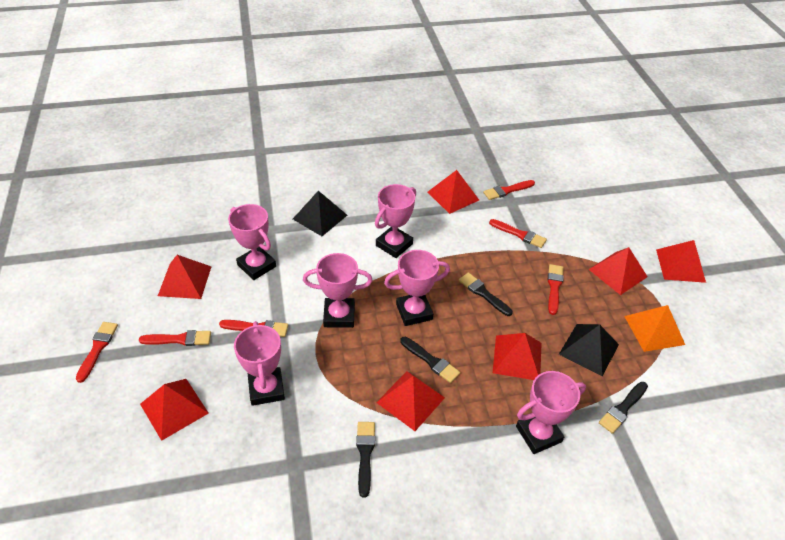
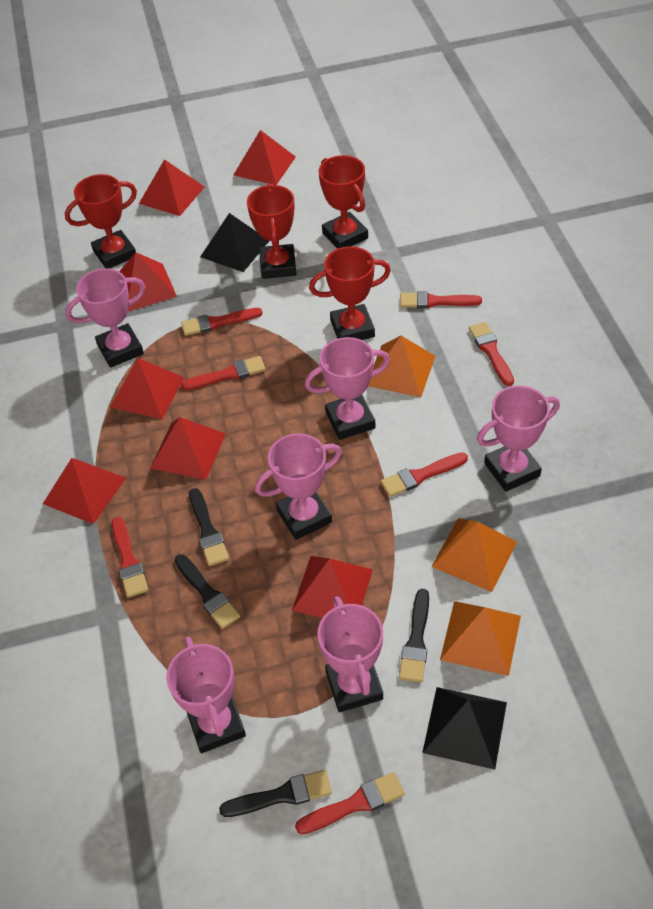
orange pyramid: 1 -> 3
red brush: 6 -> 7
red trophy: 0 -> 4

